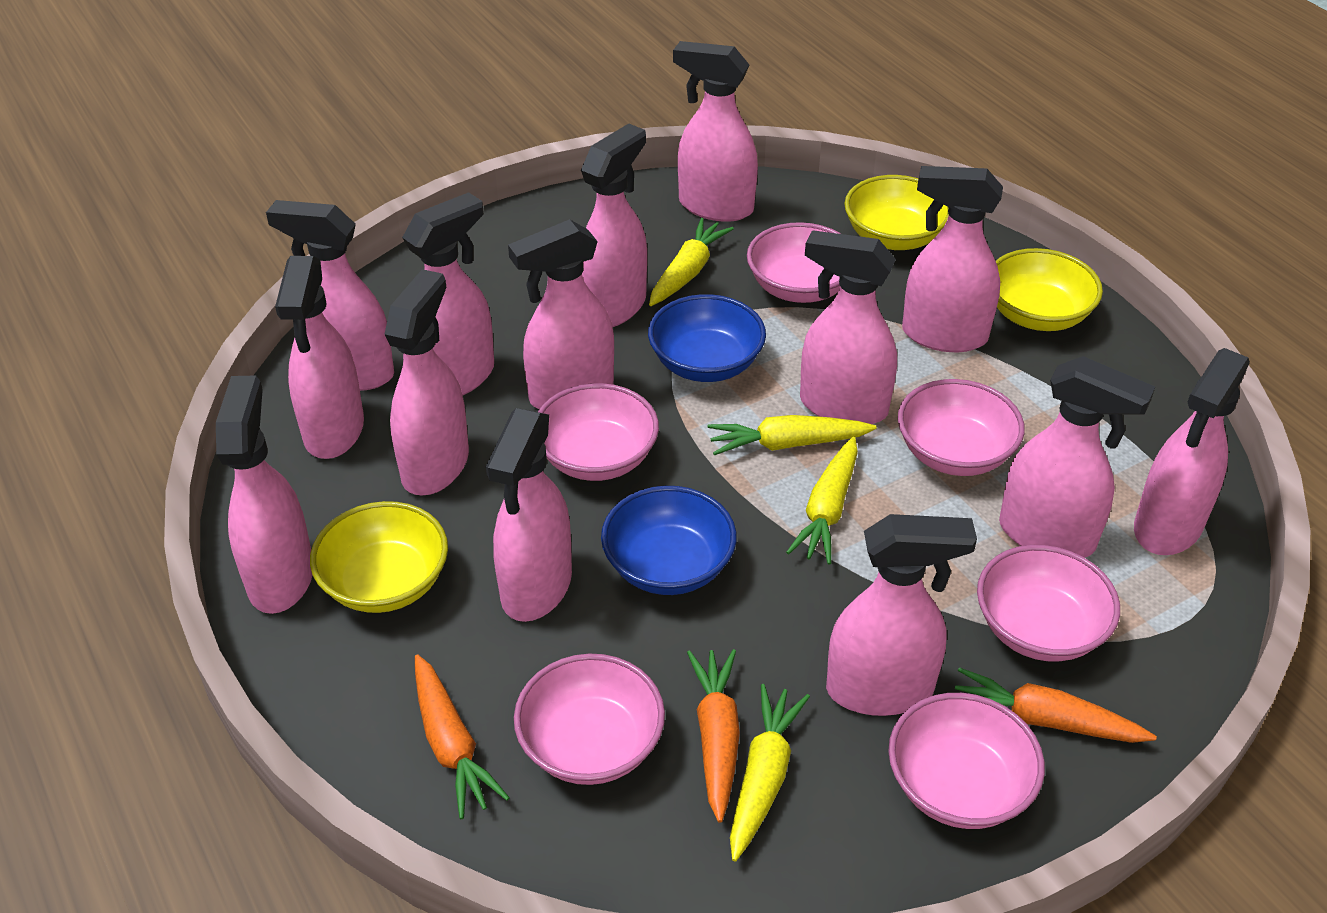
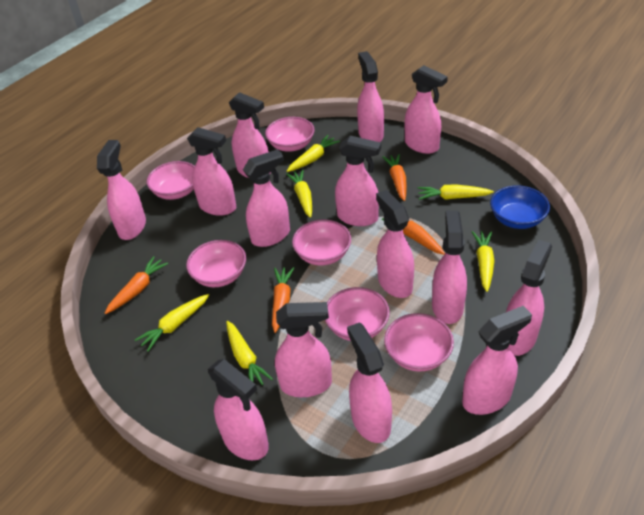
blue bowl: 2 -> 1
orange carrot: 3 -> 4
yellow bowl: 3 -> 0
yellow carrot: 4 -> 6

